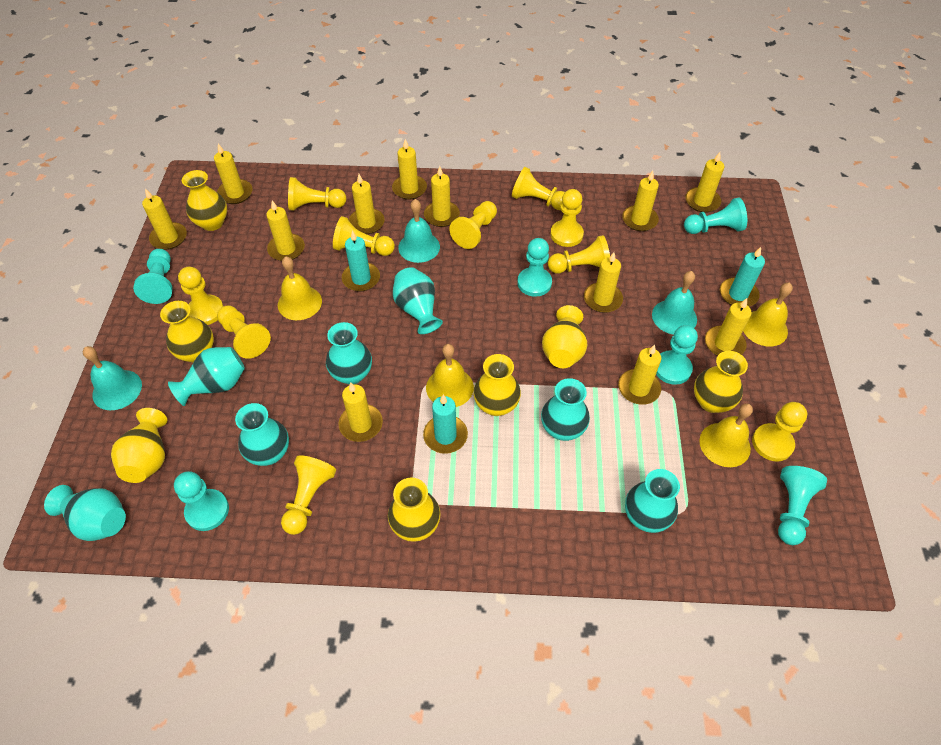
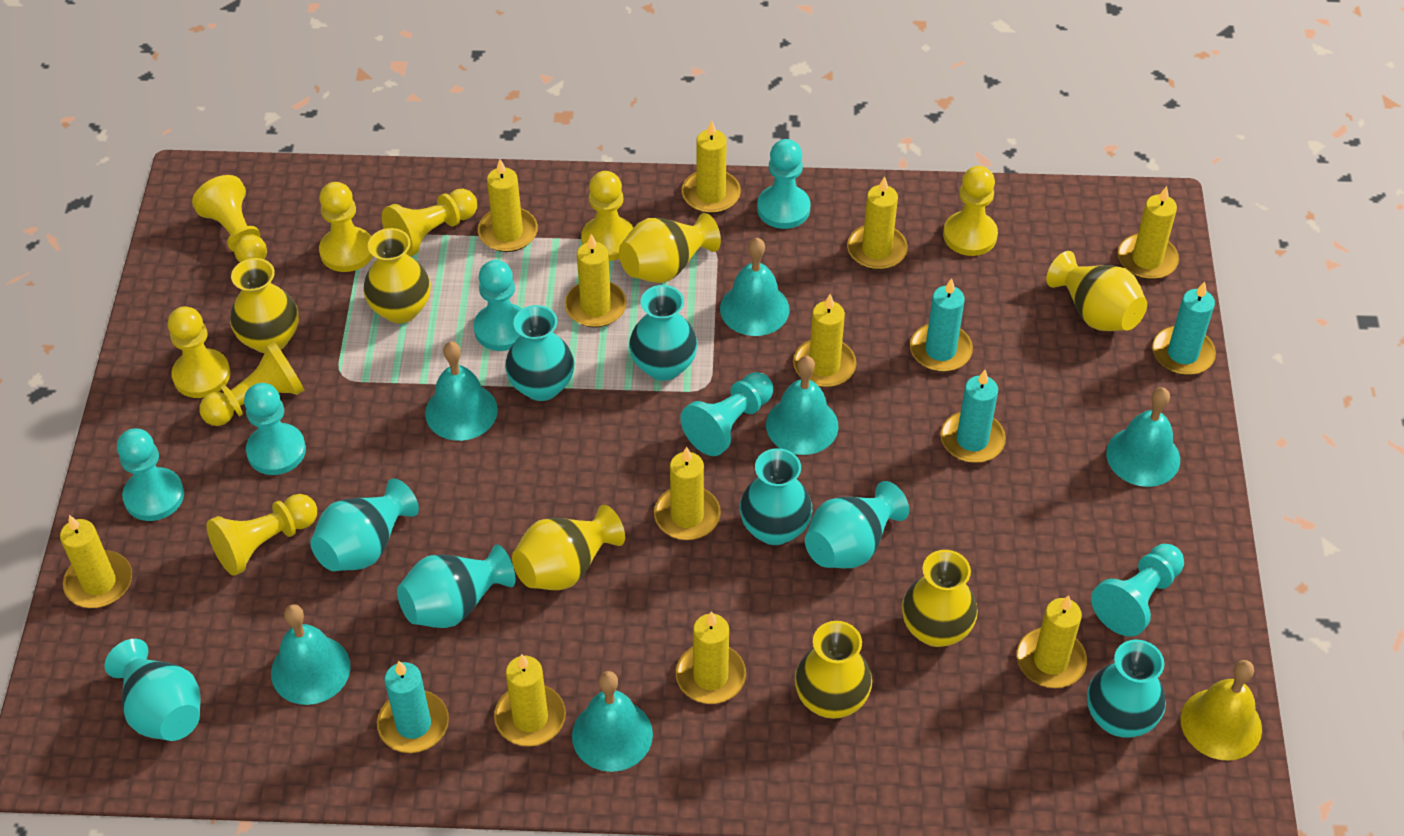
turquoise bell: 3 -> 6
turquoise candle: 3 -> 4
turquoise vase: 7 -> 8
yellow bell: 4 -> 1
yellow candle: 12 -> 11
yellow pawn: 10 -> 8

